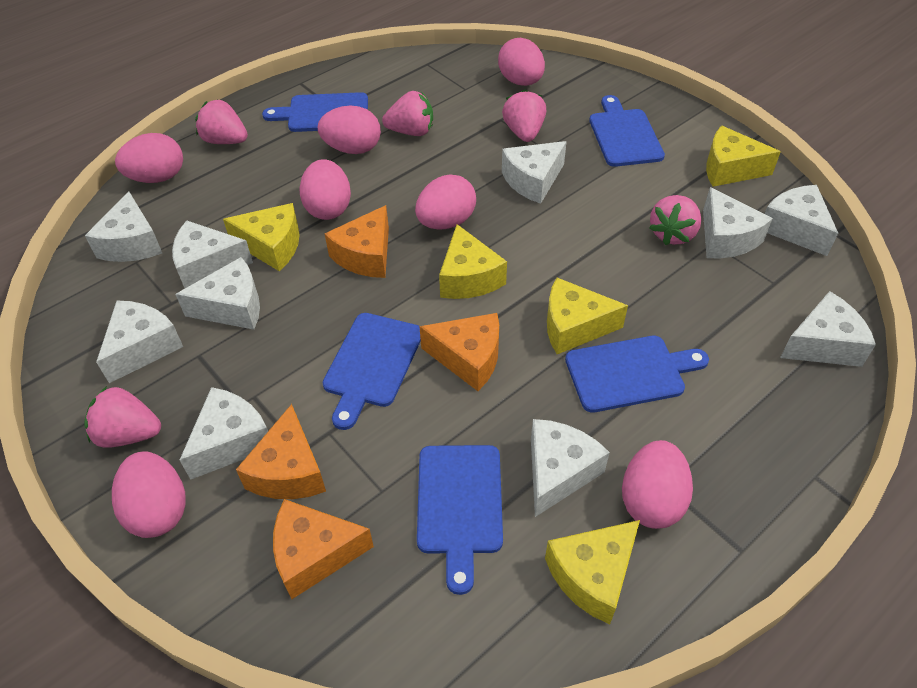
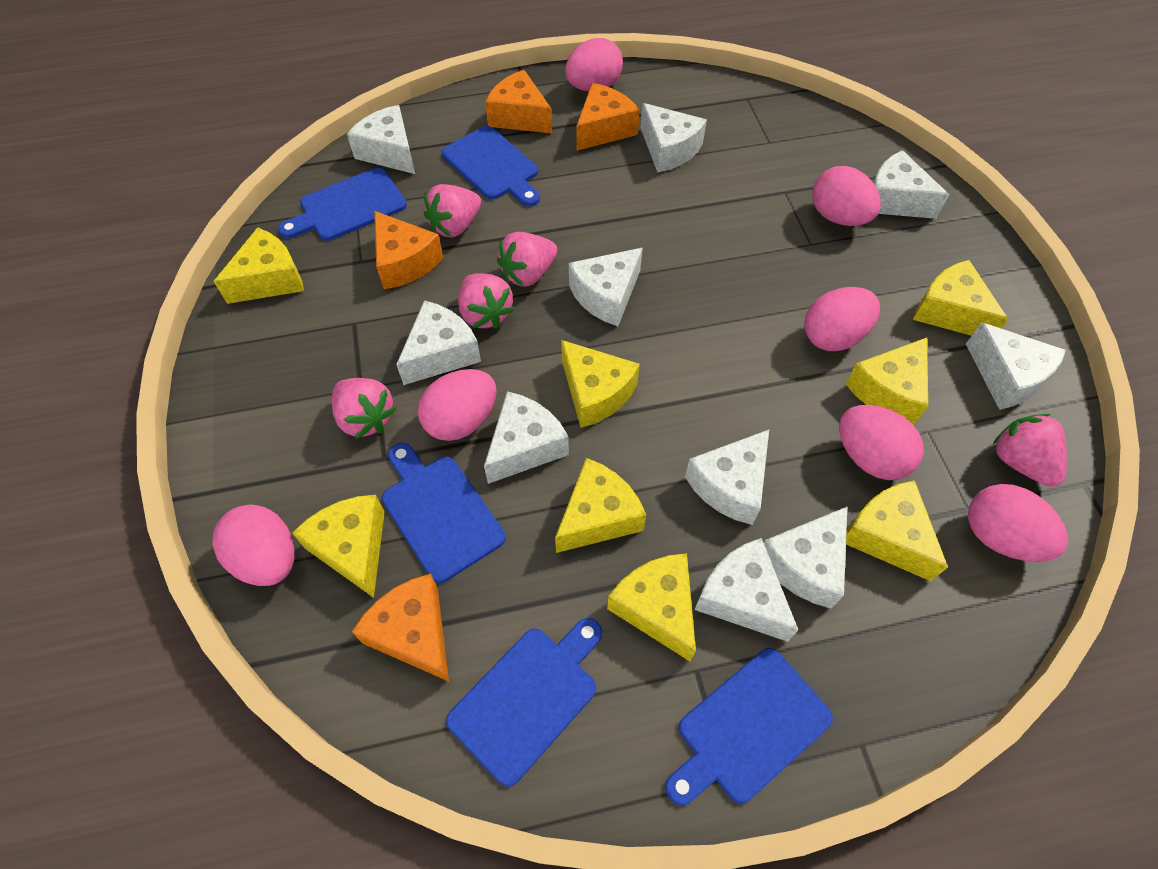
yellow cheese: 5 -> 8

